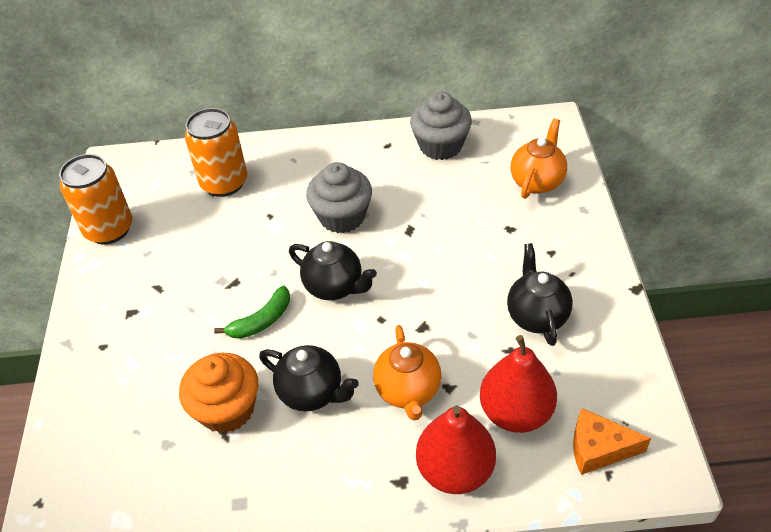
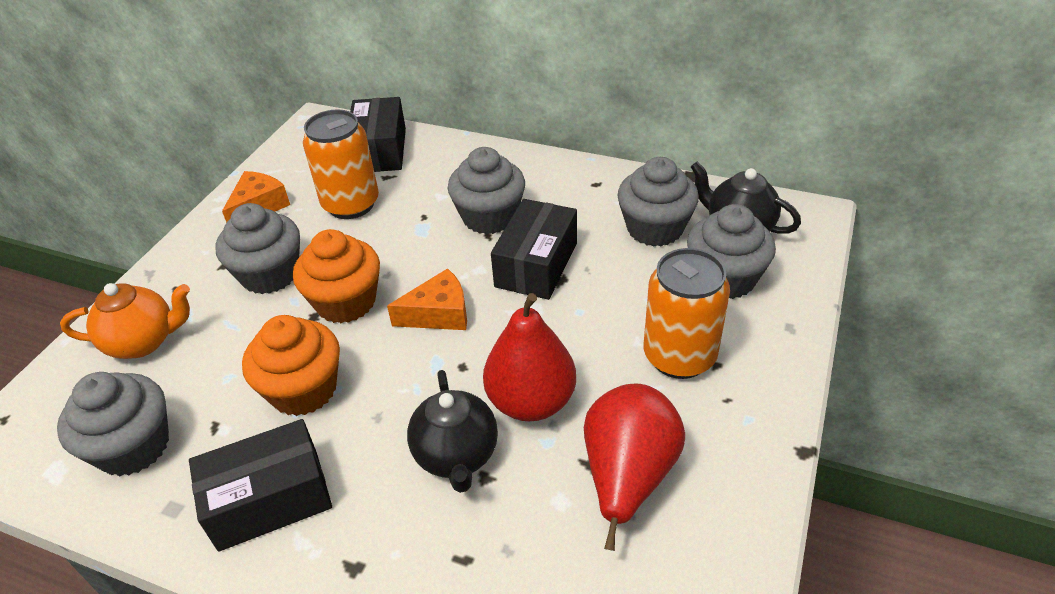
black box: 0 -> 3
black teapot: 3 -> 2
green banana: 1 -> 0
grey cupcake: 2 -> 5
orange cheese: 1 -> 2
orange cupcake: 1 -> 2
orange teapot: 2 -> 1

